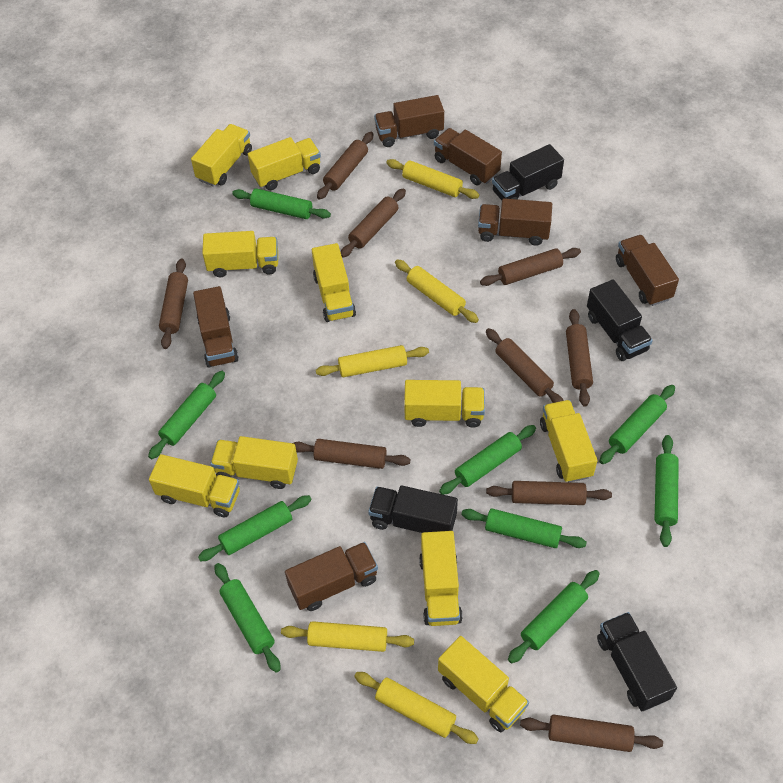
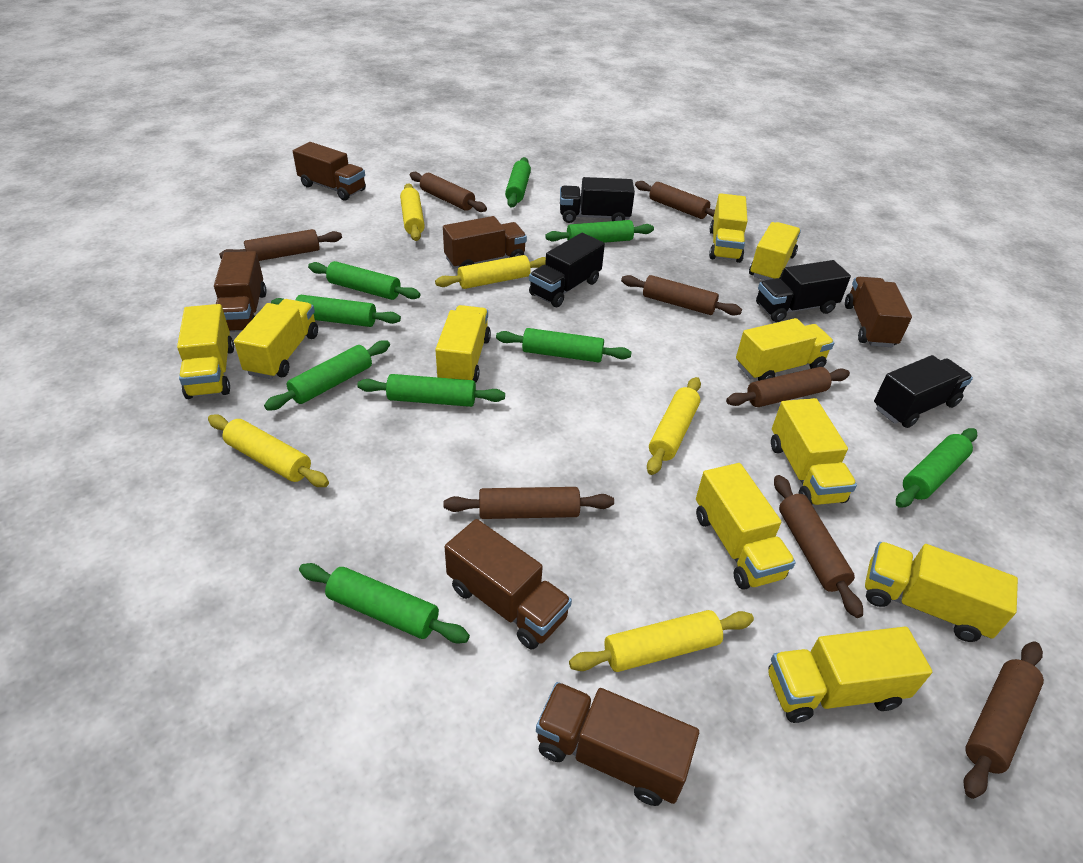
brown rolling pin: 9 -> 8

